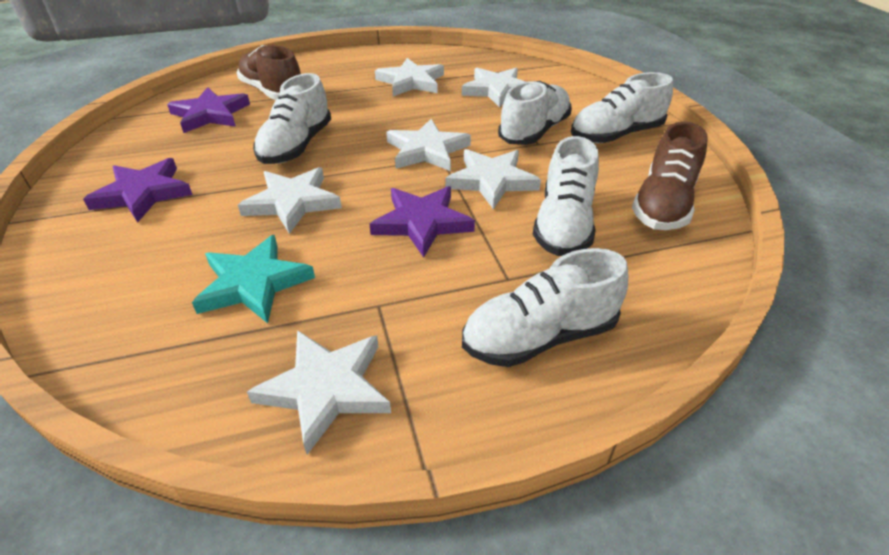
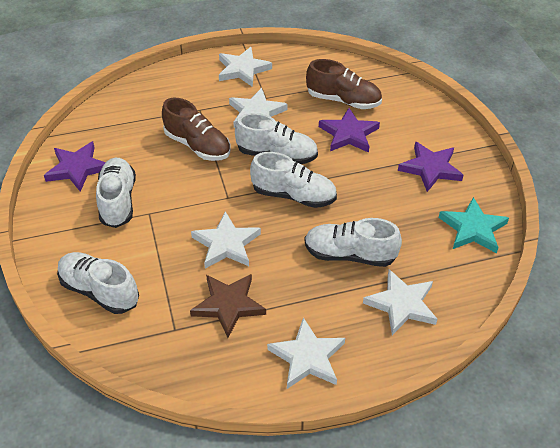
brown star: 0 -> 1
white star: 6 -> 5

